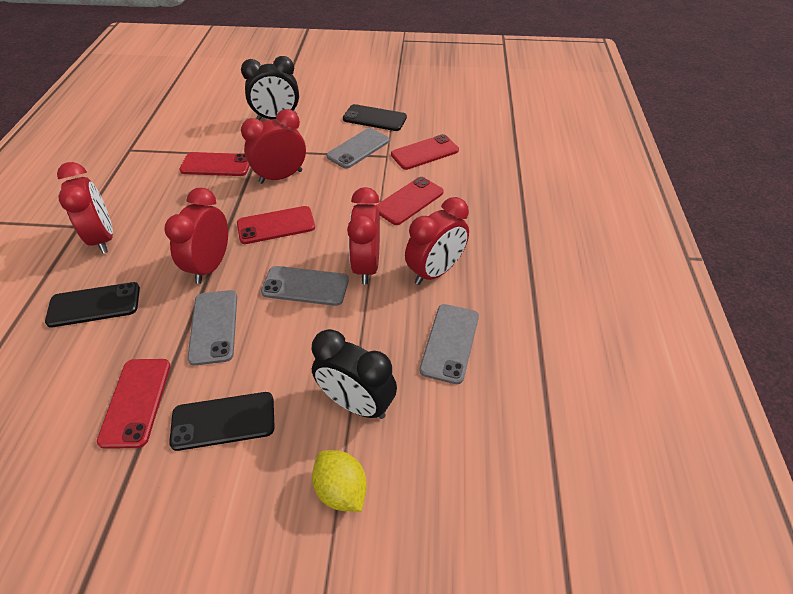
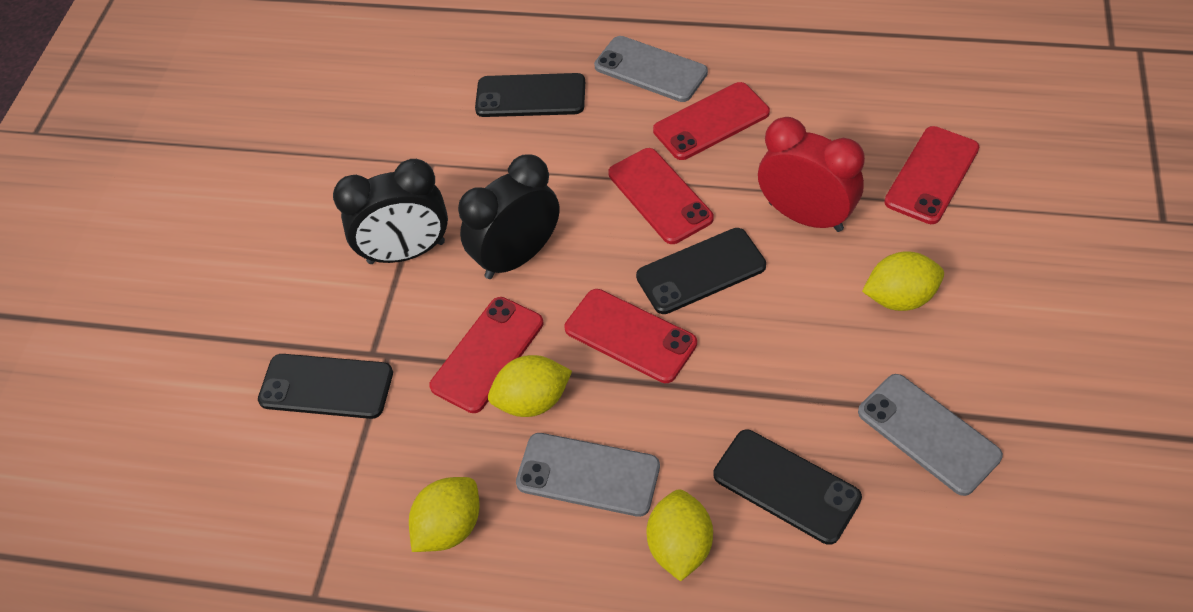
black phone: 3 -> 4
grey phone: 4 -> 3
red clock: 5 -> 1
yellow lemon: 1 -> 4

